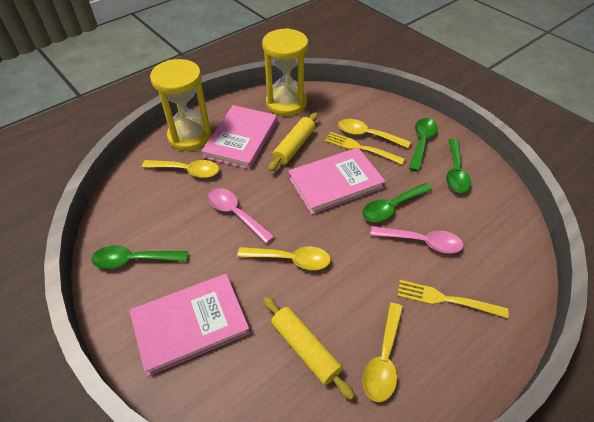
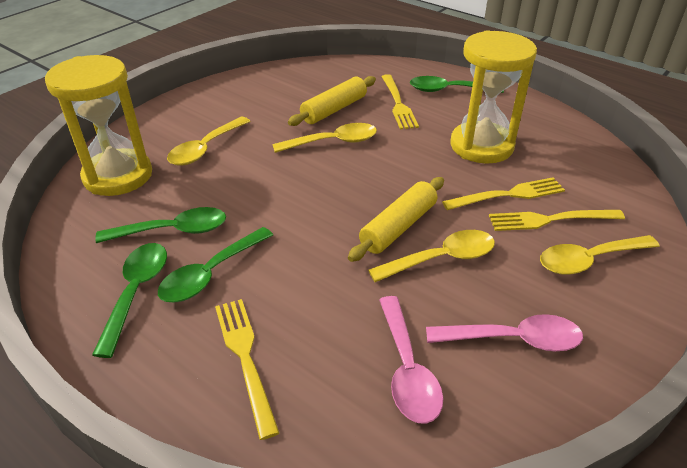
pink book: 3 -> 0
yellow fork: 2 -> 4

